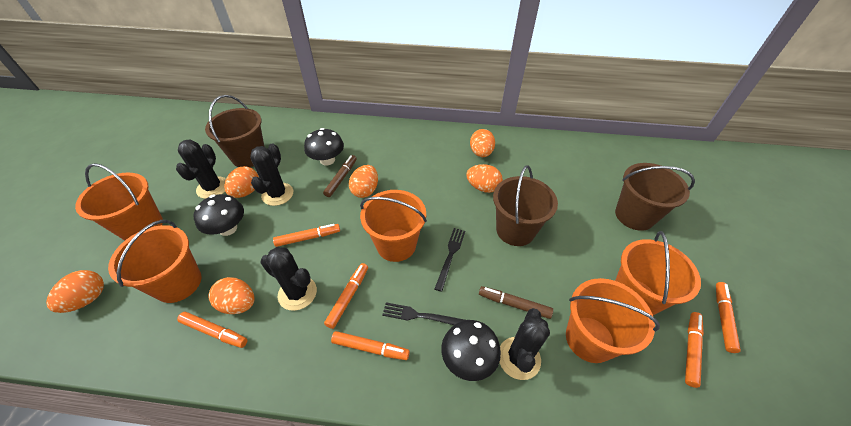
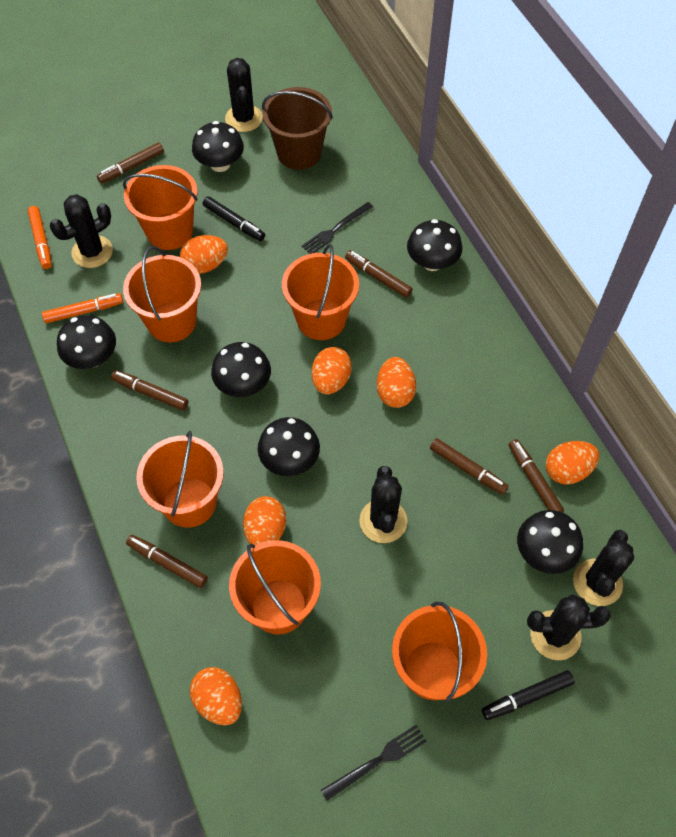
black cactus: 4 -> 5
black marker: 0 -> 2
black mushroom: 3 -> 6
brown bucket: 3 -> 1
brown marker: 2 -> 6
orange bucket: 5 -> 6
orange marker: 6 -> 2

